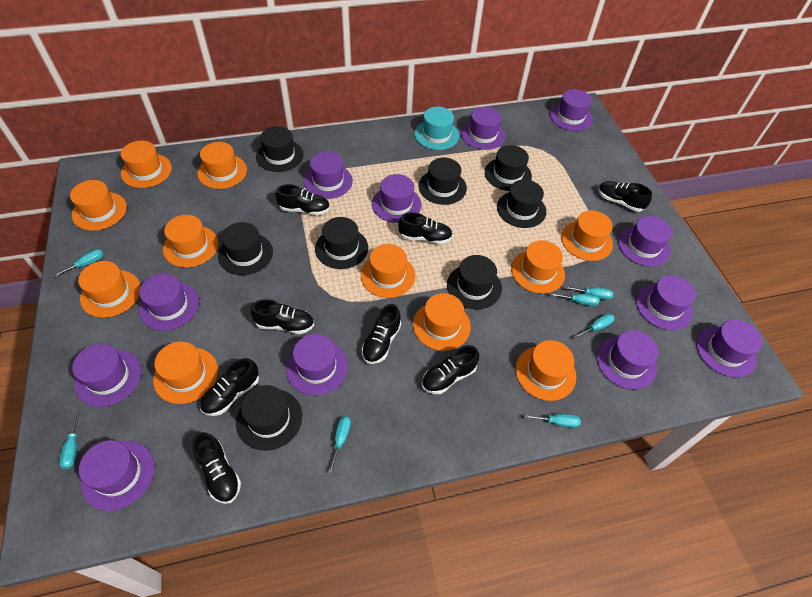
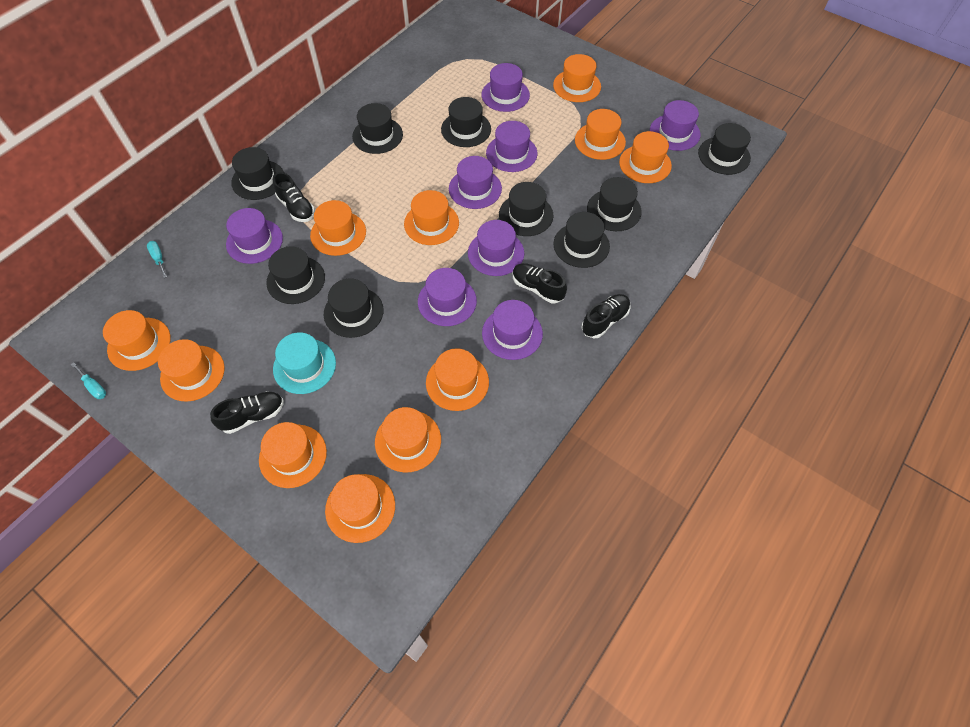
black hat: 8 -> 9
black shoe: 8 -> 4
purple hat: 12 -> 8
turquoise screwdriver: 7 -> 2

